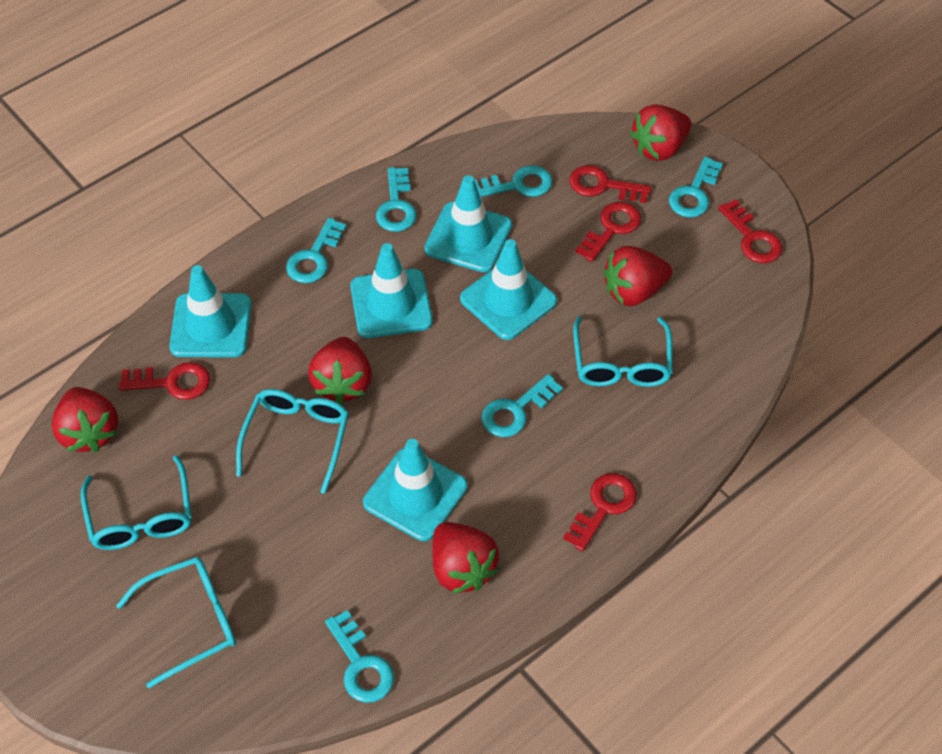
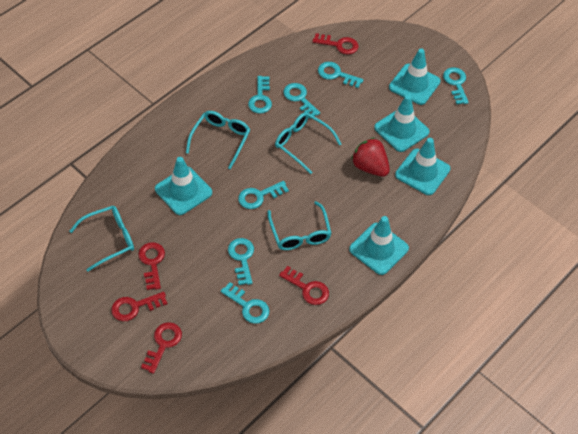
red strawberry: 5 -> 1
turquoise key: 6 -> 7

